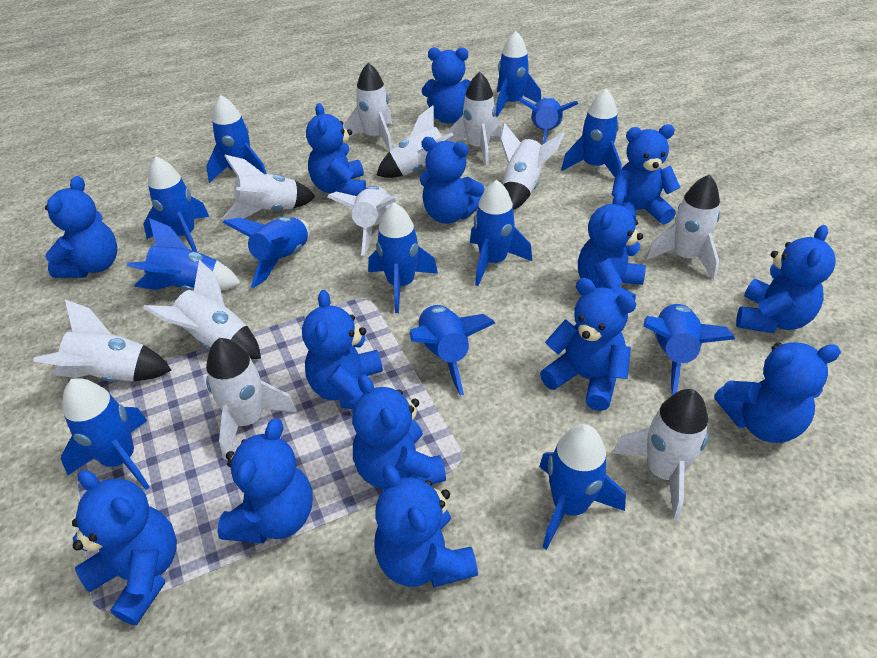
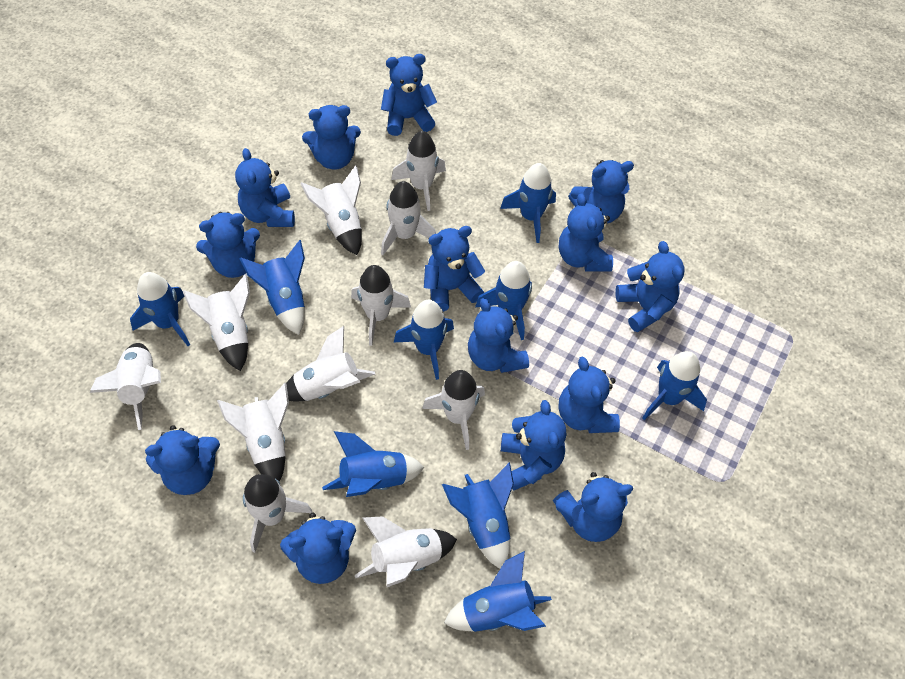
blue rocket: 13 -> 9

